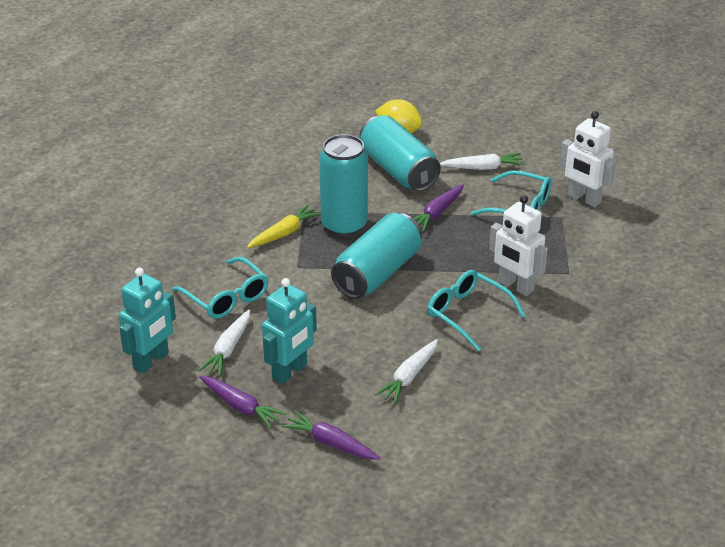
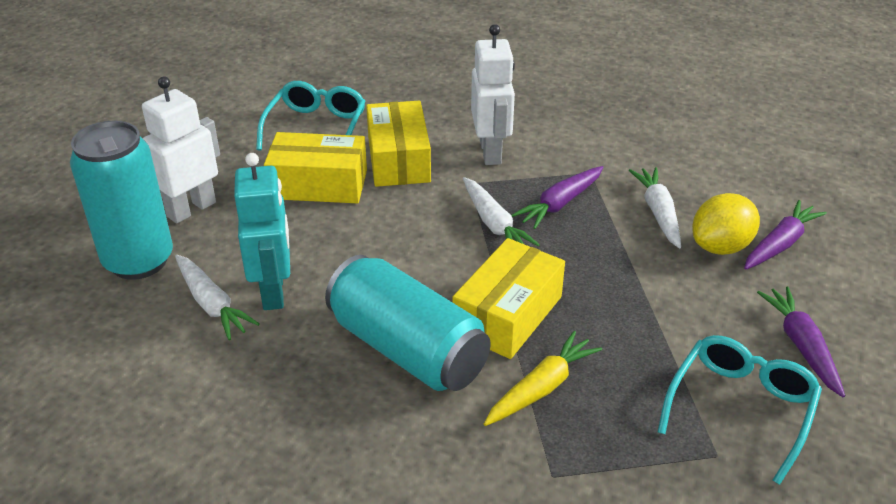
turquoise can: 3 -> 2
turquoise glasses: 3 -> 2
turquoise robot: 2 -> 1
yellow box: 0 -> 3

